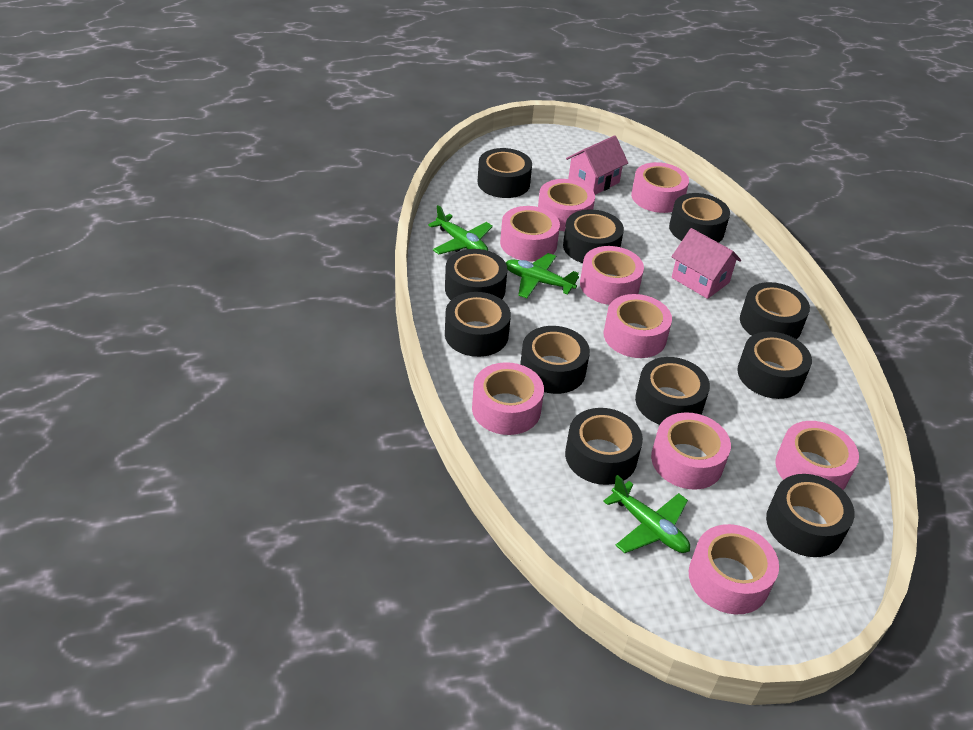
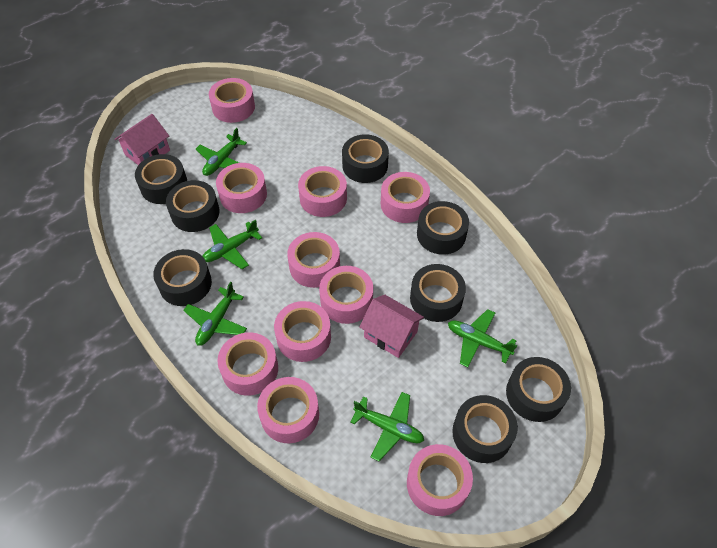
black tape: 11 -> 8
green plane: 3 -> 5
pink tape: 9 -> 10

